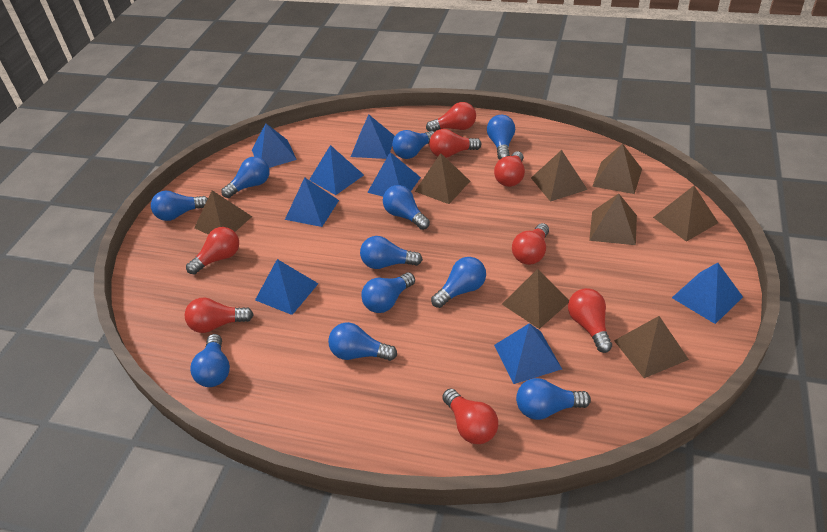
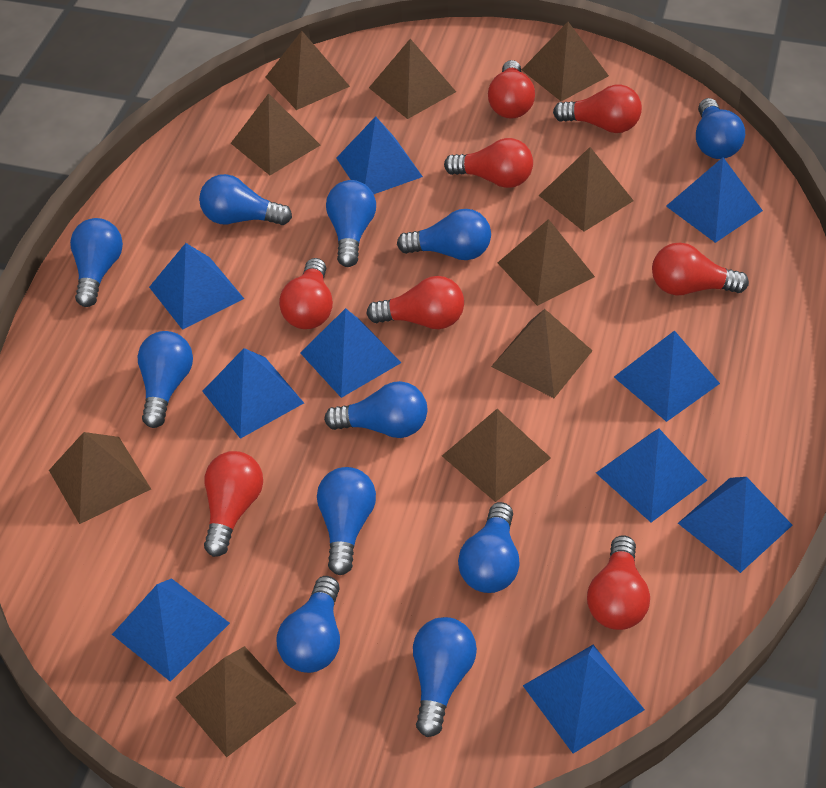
blue pyramid: 8 -> 10
brown pyramid: 8 -> 10

